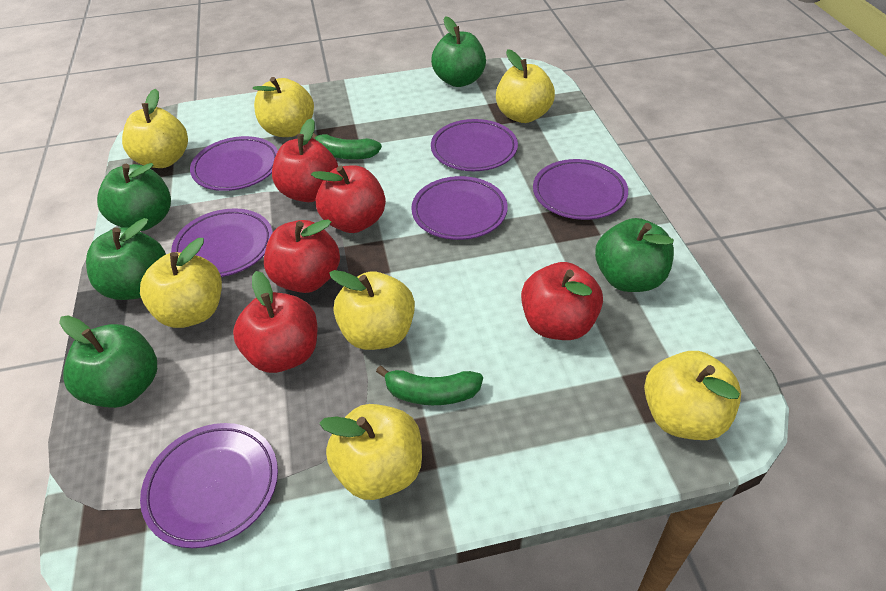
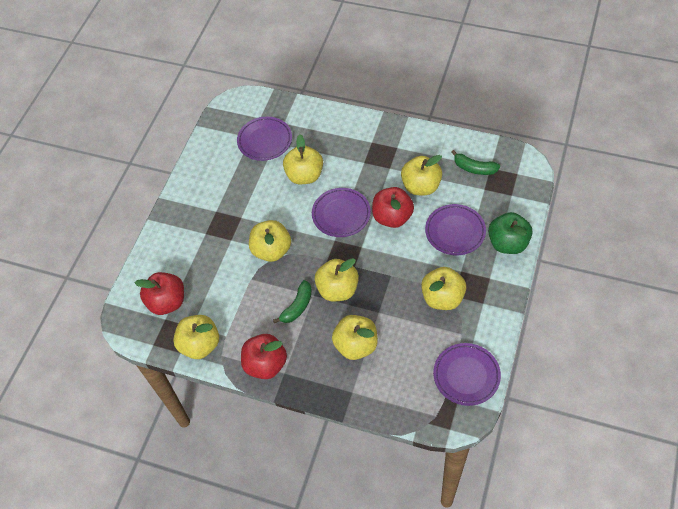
green apple: 5 -> 1
purple plate: 6 -> 4
red apple: 5 -> 3

